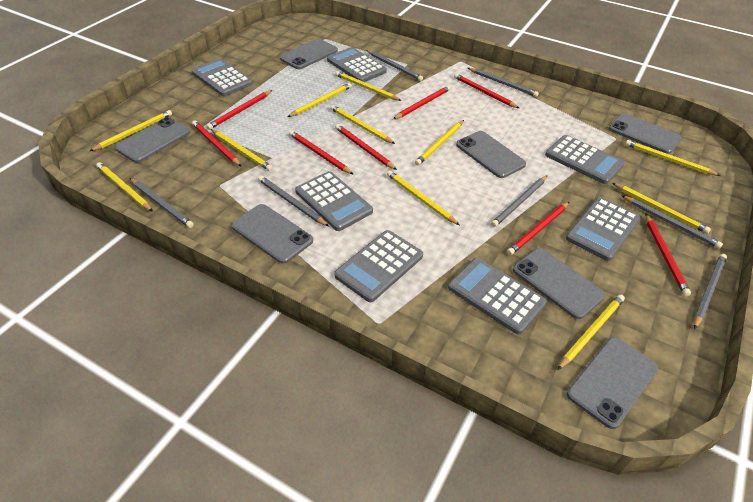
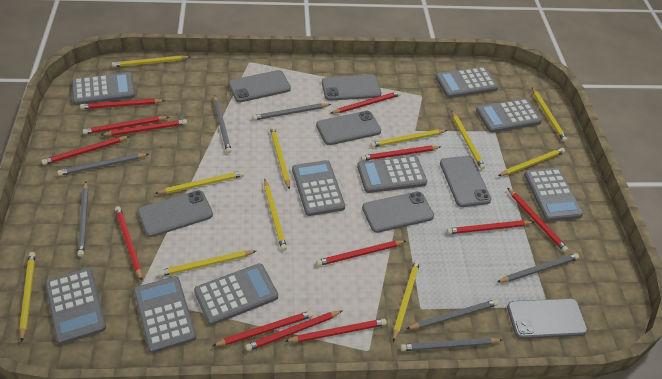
grey calculator: 7 -> 9
red pencil: 8 -> 13

